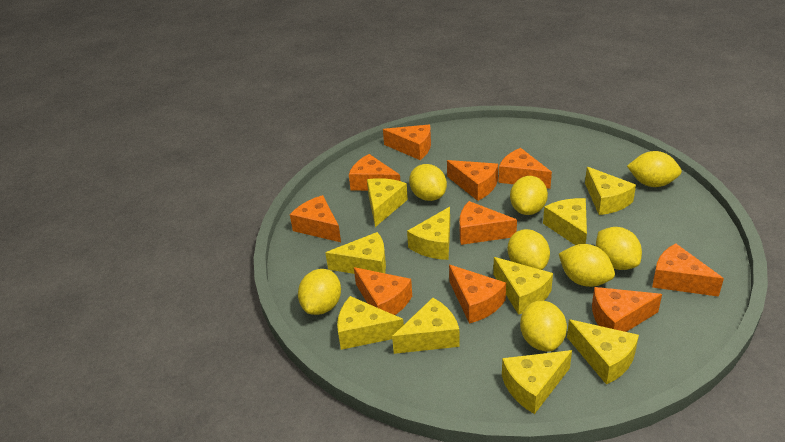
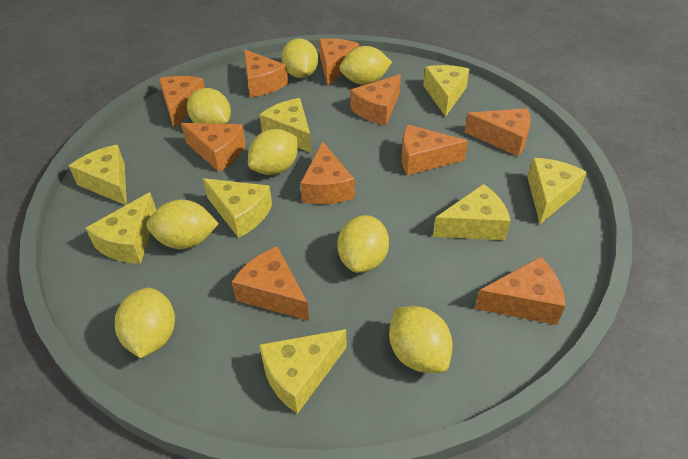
yellow cheese: 10 -> 8

